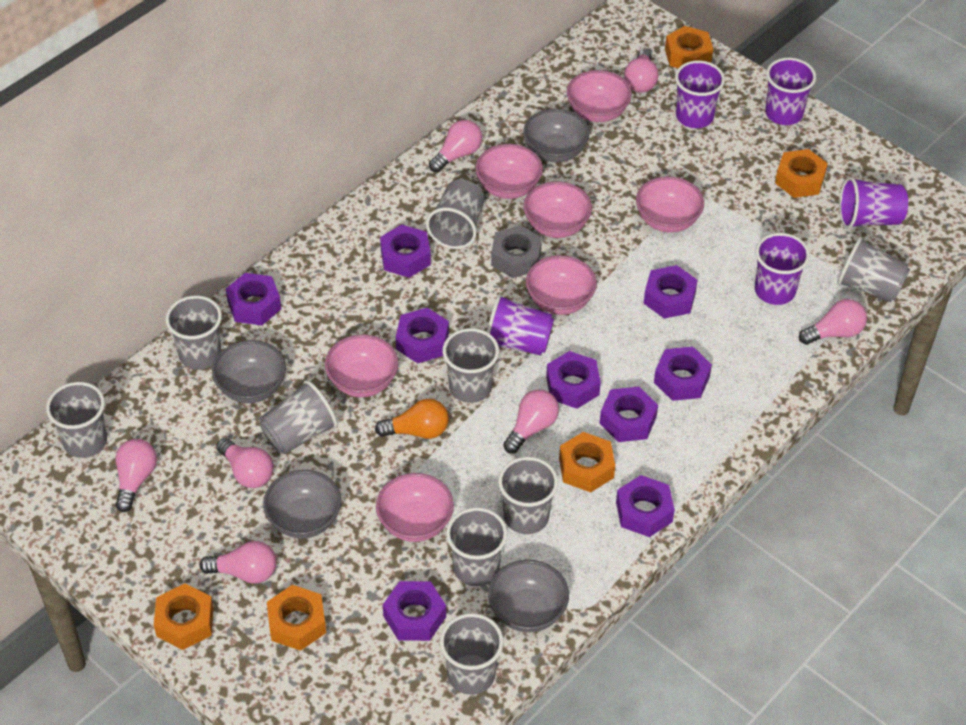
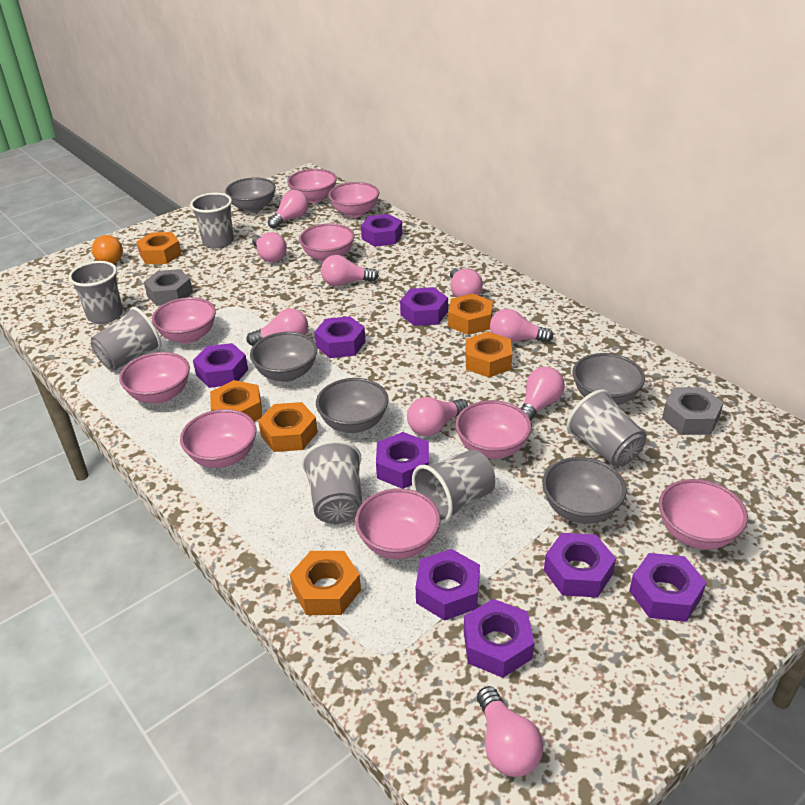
grey bowl: 4 -> 5
grey cup: 9 -> 6
grey nut: 1 -> 2
orange nut: 5 -> 6
pink bowl: 7 -> 9
pink light bulb: 7 -> 9
purple cup: 5 -> 0

